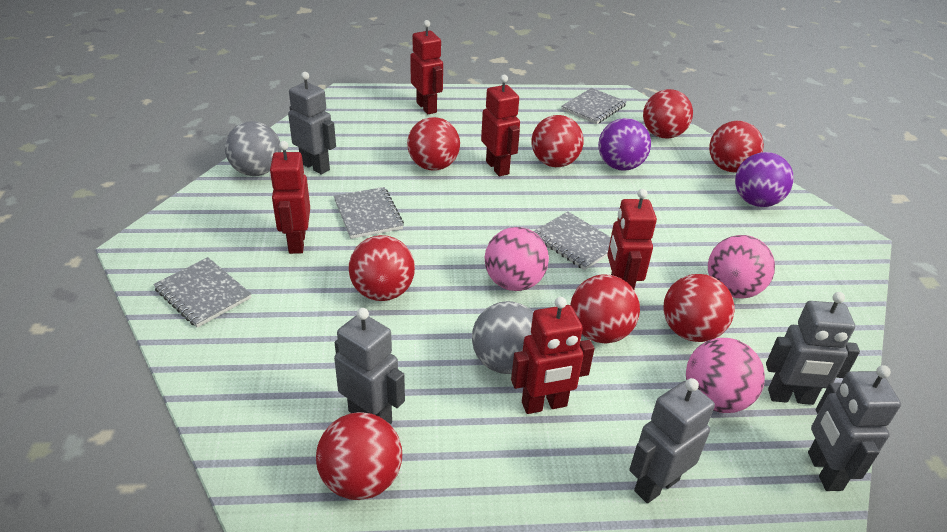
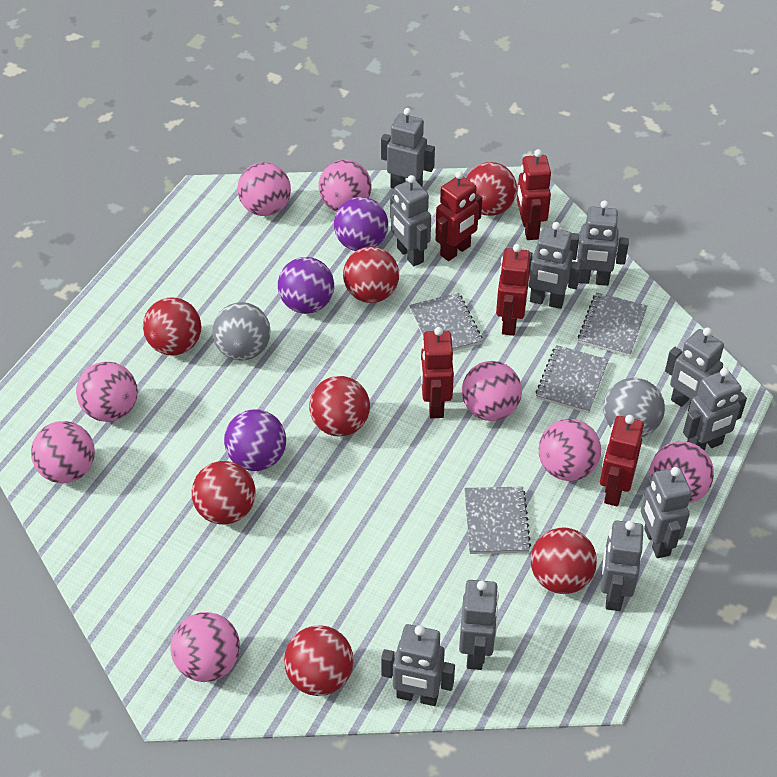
grey robot: 5 -> 10
pink ball: 3 -> 8
purple ball: 2 -> 3
red ball: 8 -> 7

